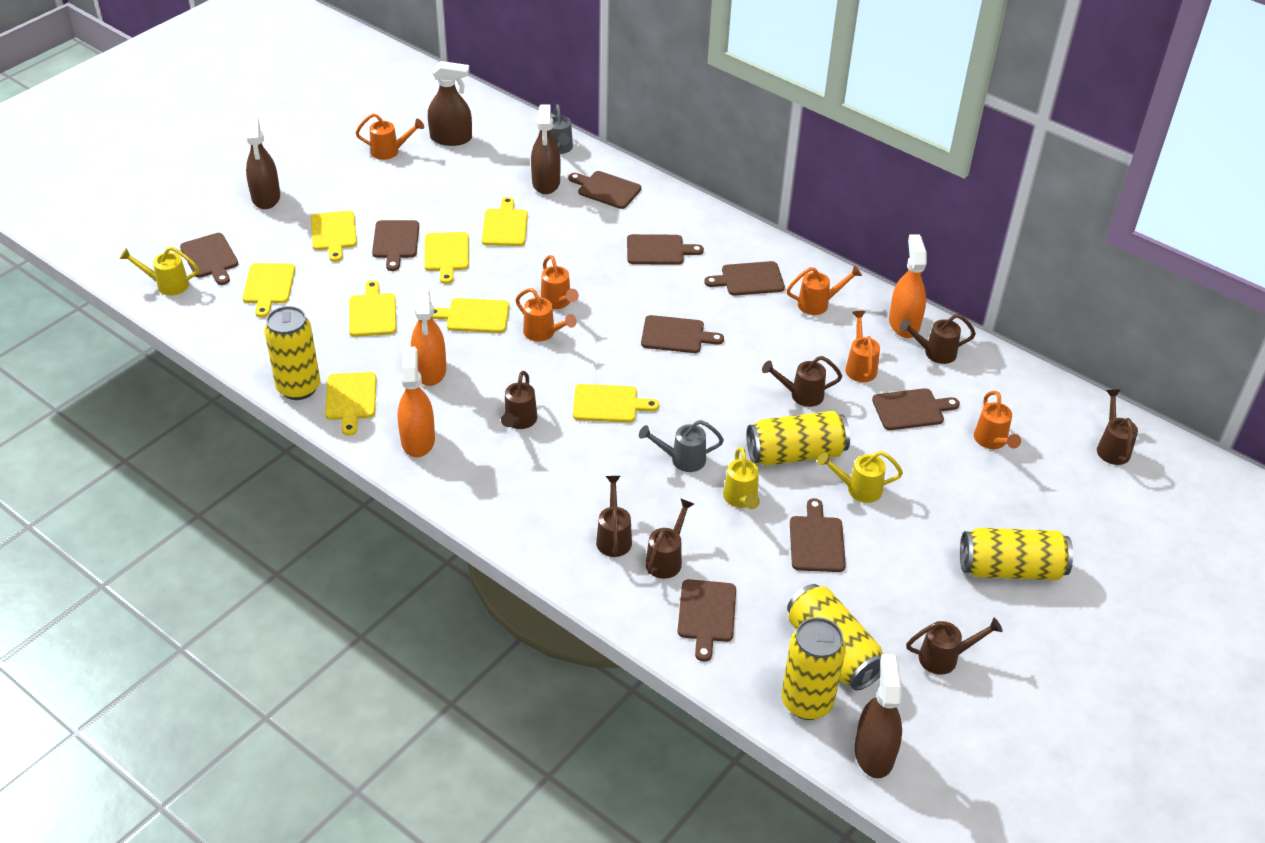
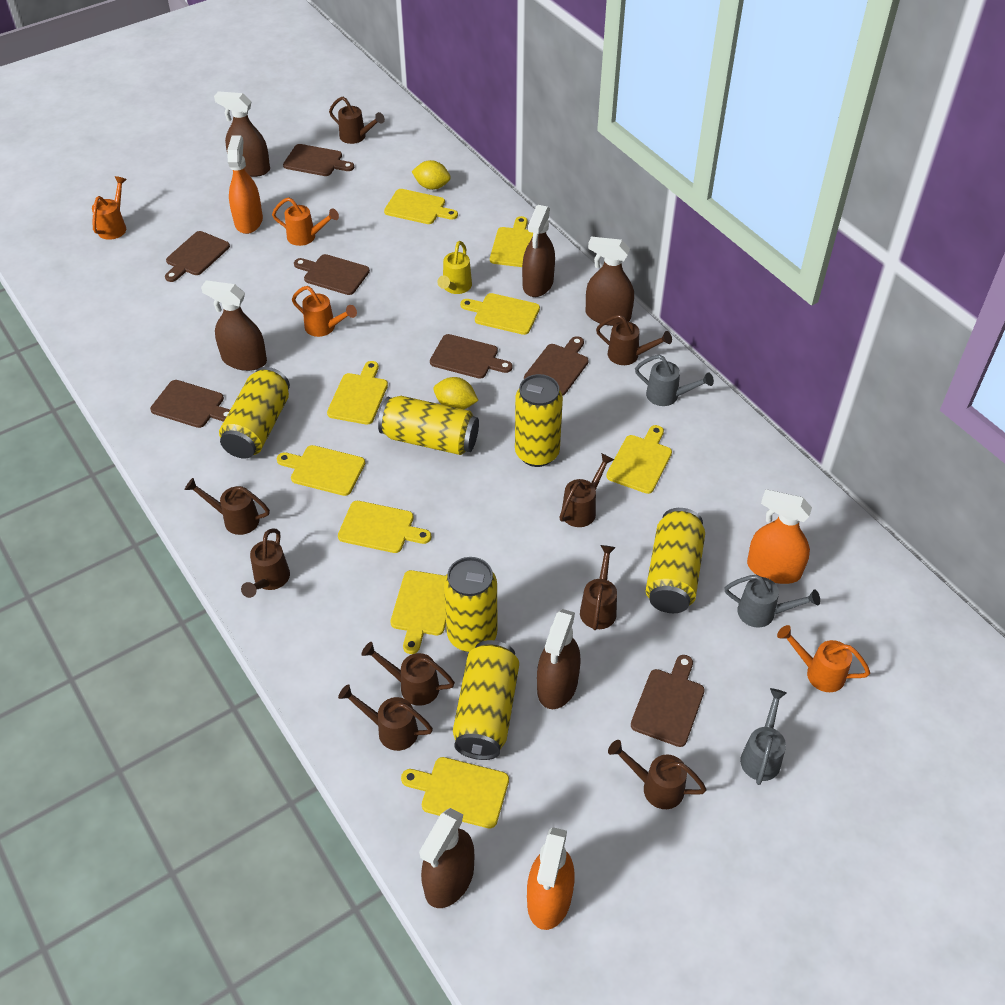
brown cutting board: 9 -> 7
brown spray bottle: 4 -> 6
brown watering can: 7 -> 9
grey watering can: 2 -> 3
orange watering can: 6 -> 4
yellow can: 5 -> 6
yellow cutting board: 8 -> 9
yellow lemon: 0 -> 2
yellow watering can: 3 -> 1

